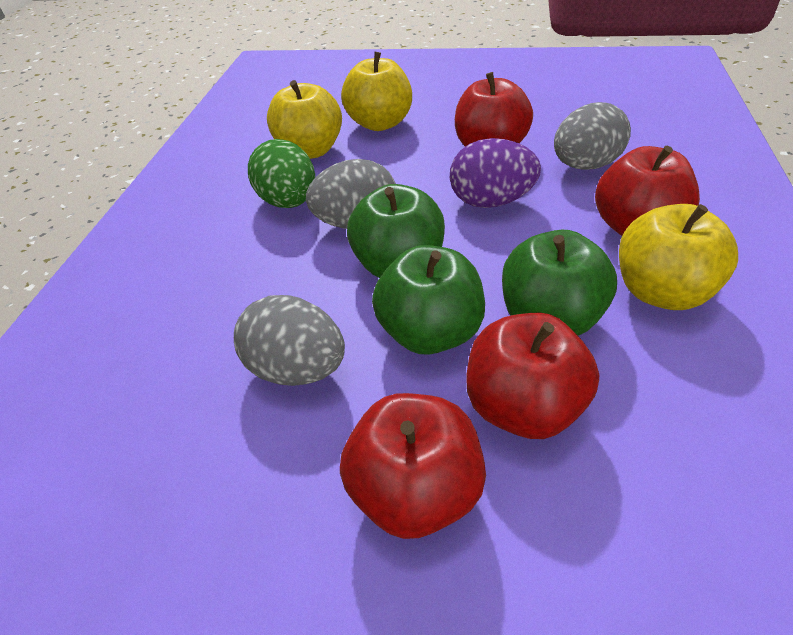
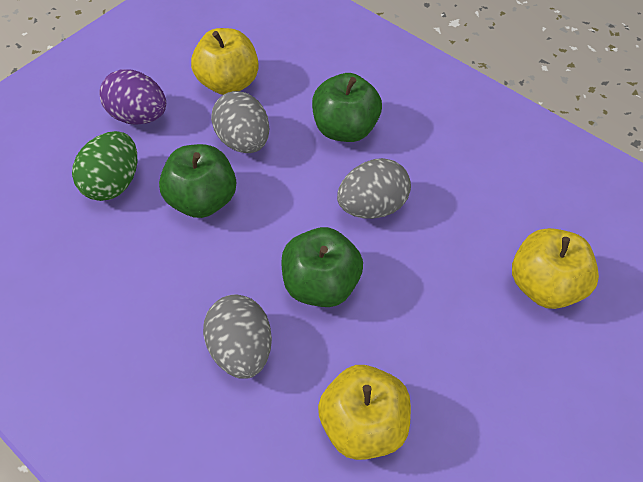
red apple: 4 -> 0

